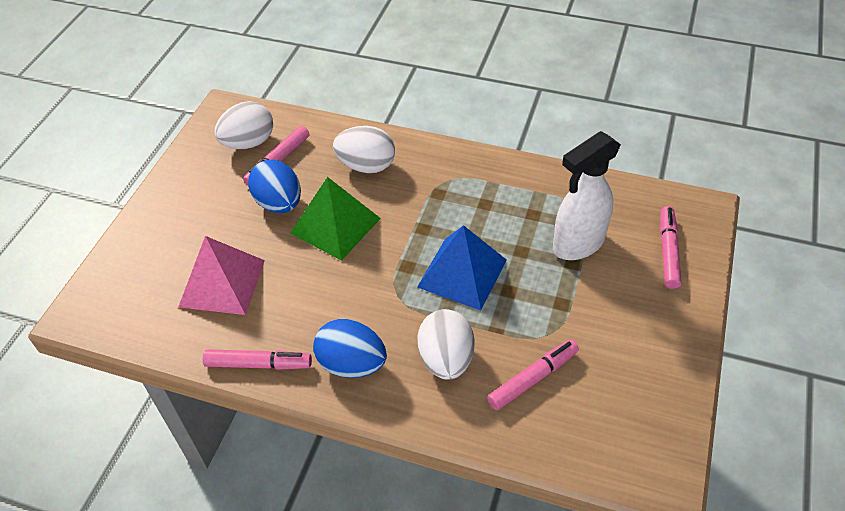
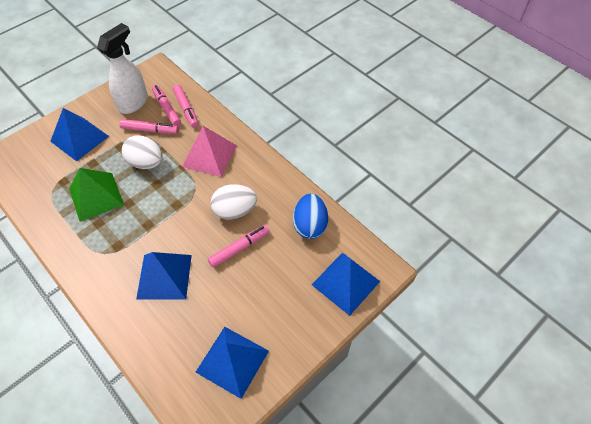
blue egg: 2 -> 1
blue pyramid: 1 -> 4
white egg: 3 -> 2

